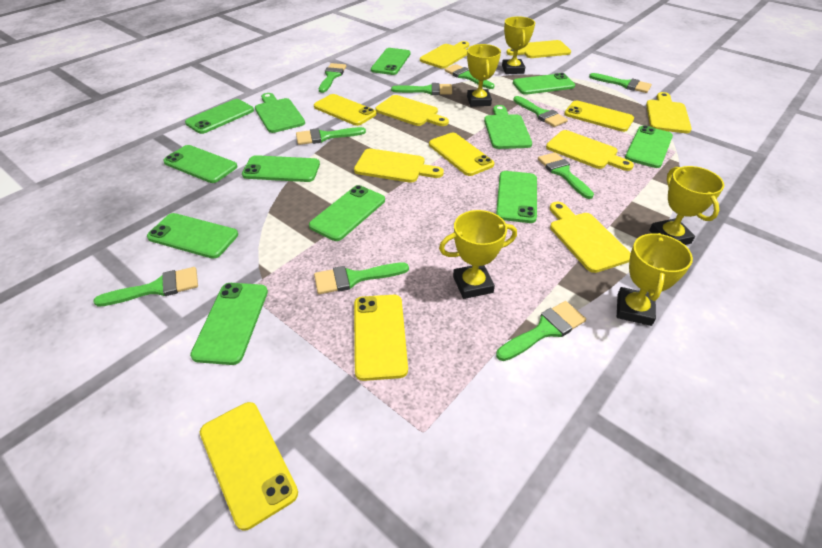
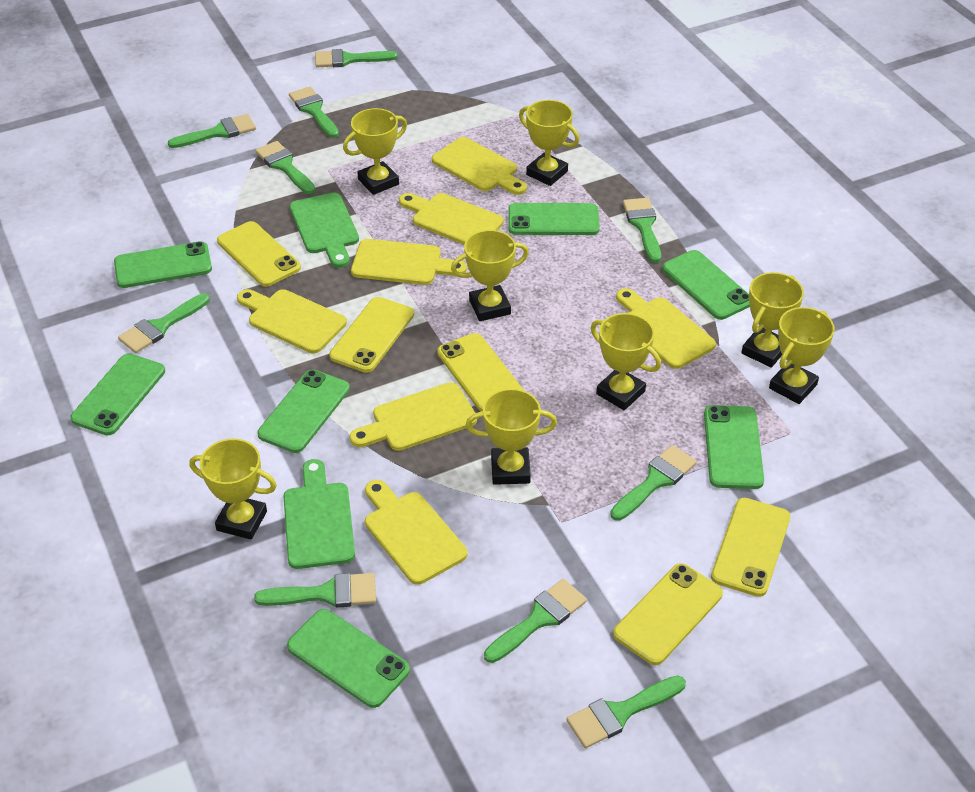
green phone: 10 -> 7
yellow trophy: 5 -> 8

